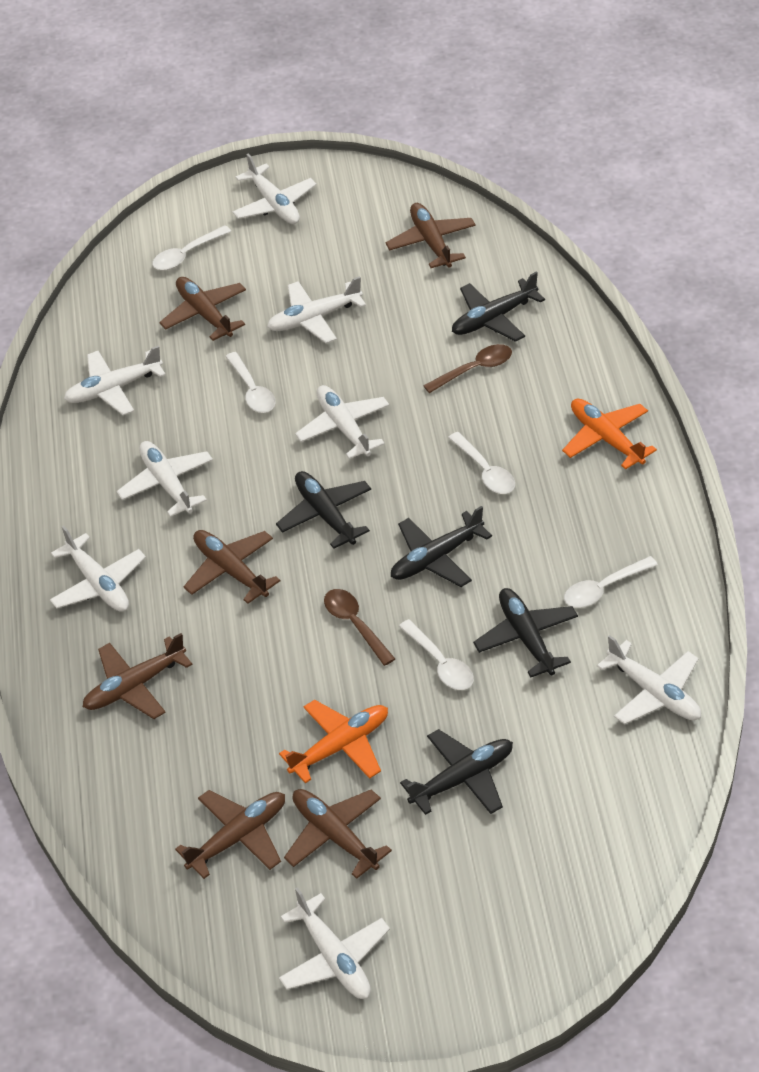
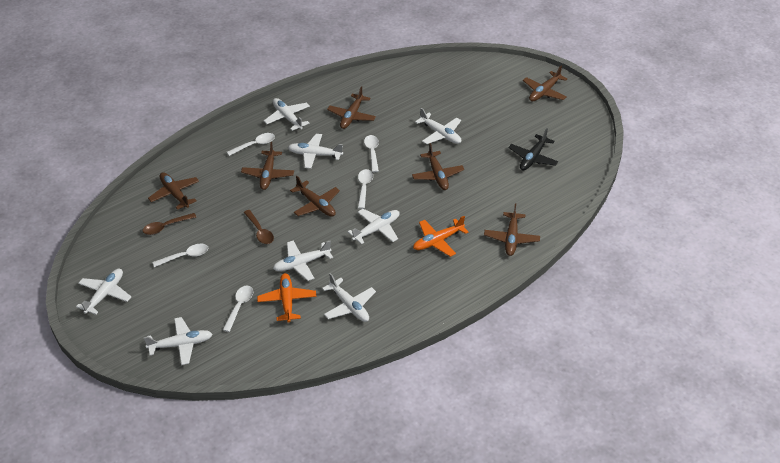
black plane: 5 -> 1
brown plane: 6 -> 7

